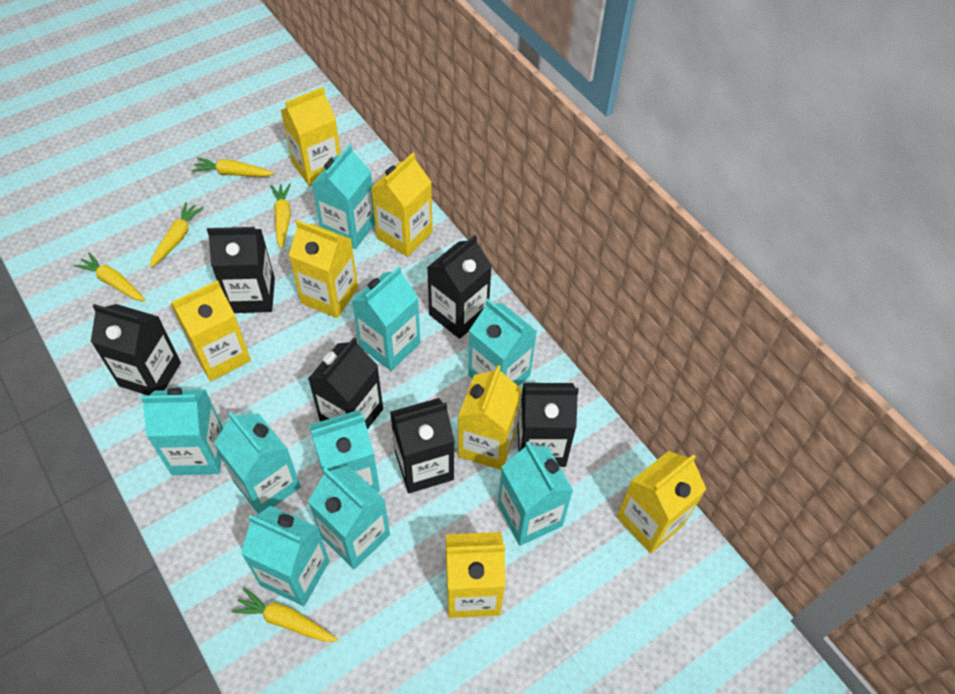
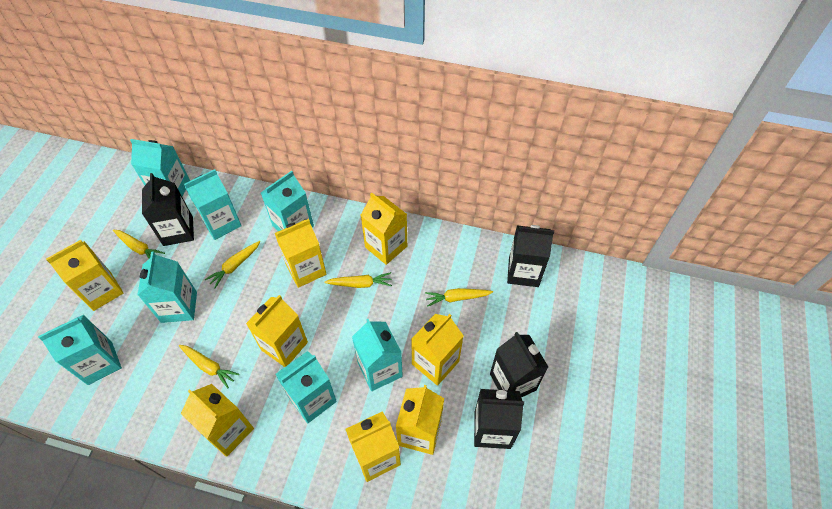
black carton: 6 -> 4
turquoise carton: 9 -> 7
yellow carton: 7 -> 8

